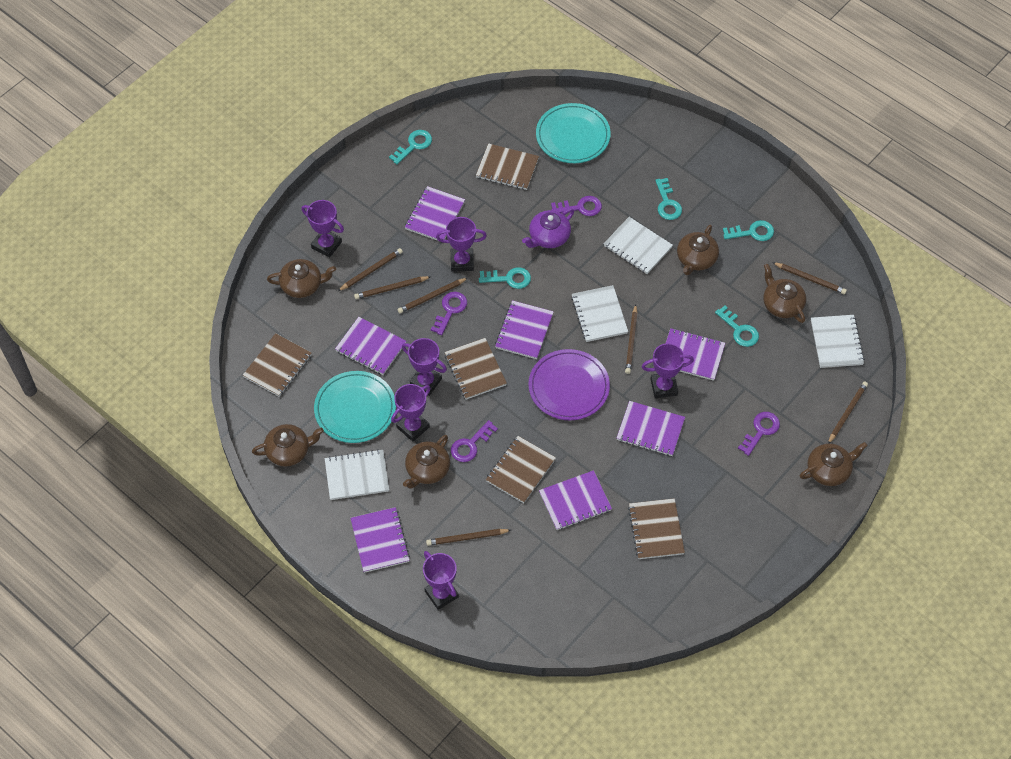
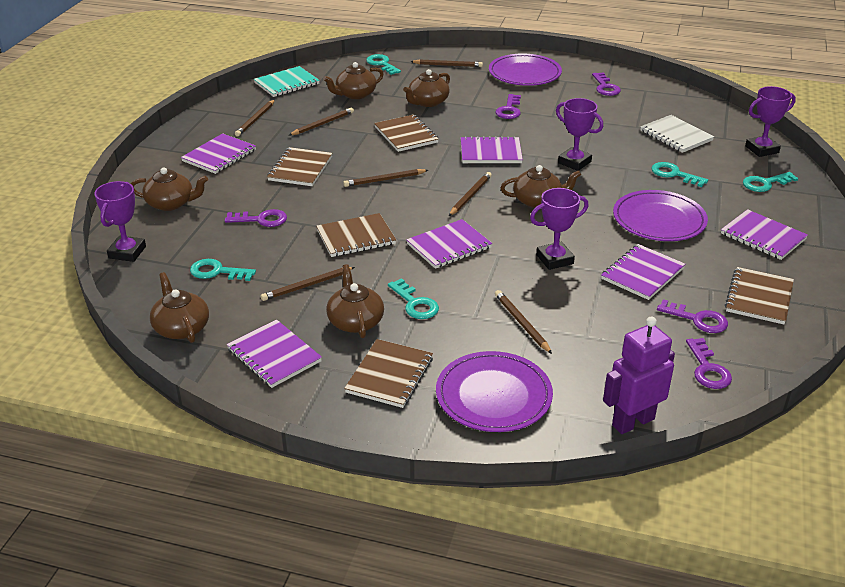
purple key: 4 -> 5
purple notebook: 7 -> 6
purple plate: 1 -> 3
purple robot: 0 -> 1
purple teapot: 1 -> 0
purple trophy: 6 -> 4
turquoise notebook: 0 -> 1
turquoise plate: 2 -> 0
white notebook: 4 -> 1

